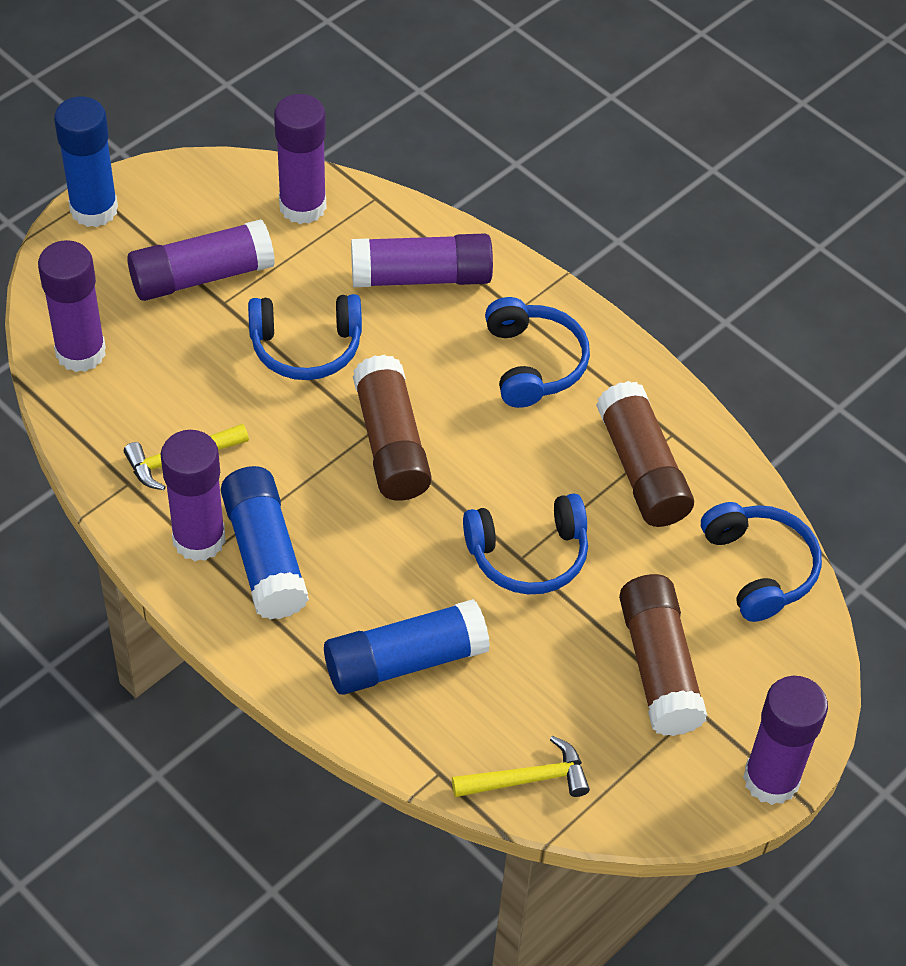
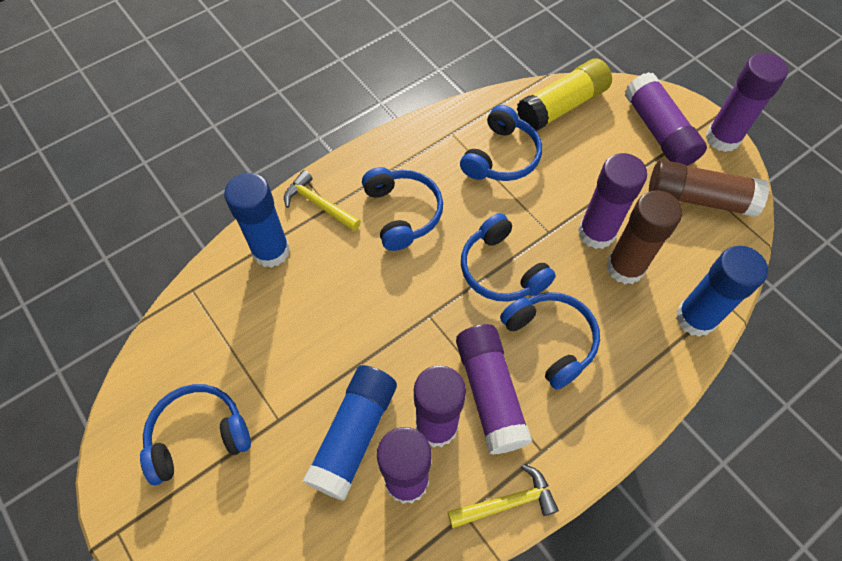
blue headphones: 4 -> 5
brown glue stick: 3 -> 2
yellow glue stick: 0 -> 1

